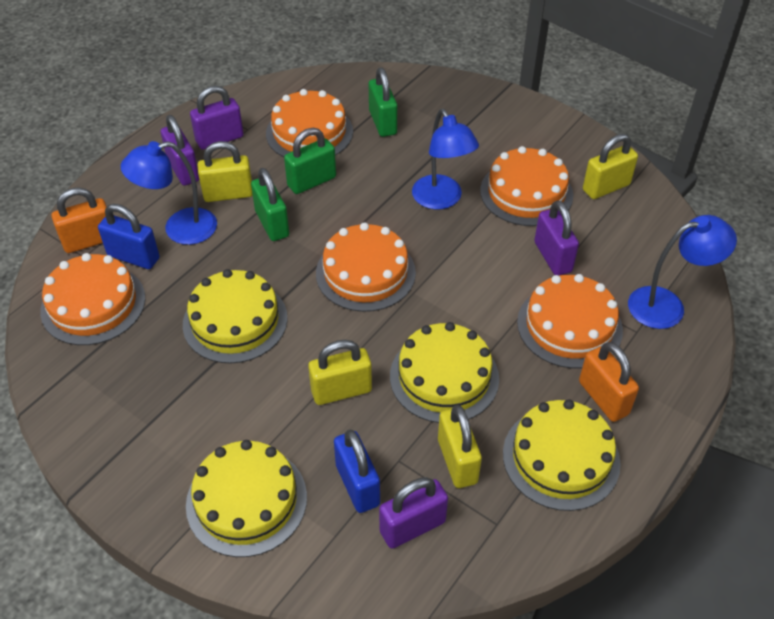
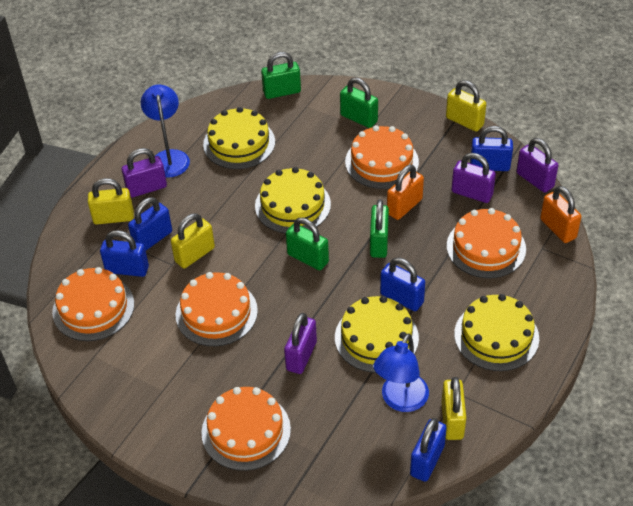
blue lamp: 3 -> 2
blue padlock: 2 -> 5
green padlock: 3 -> 4

